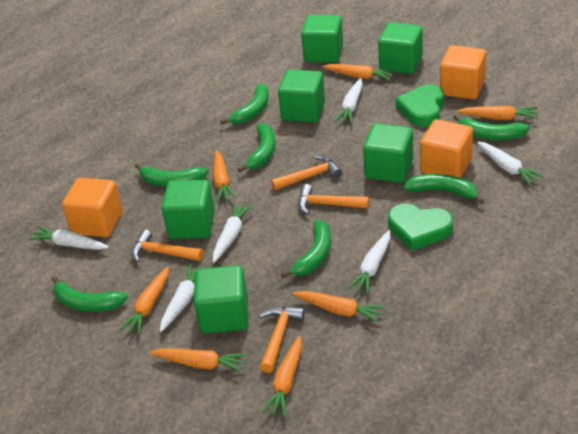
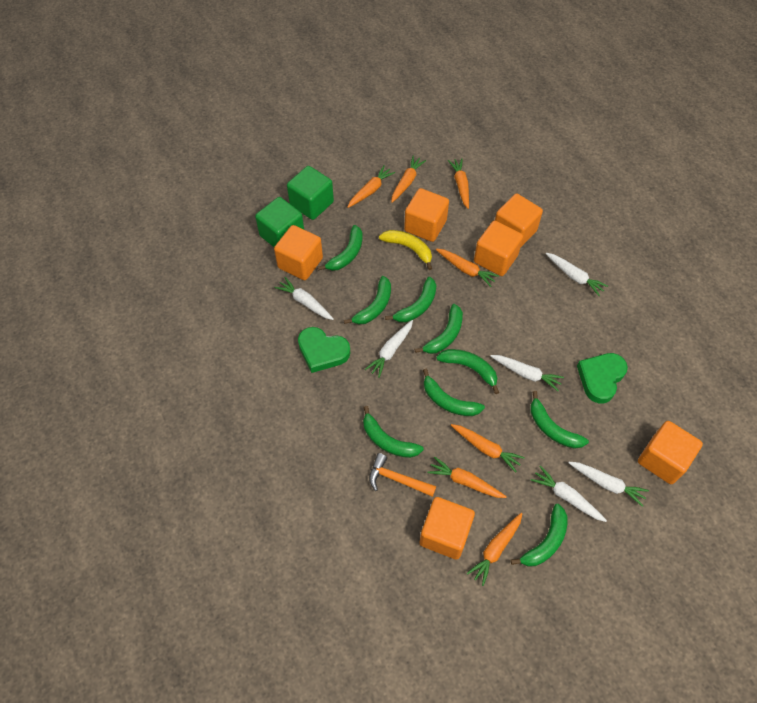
green banana: 7 -> 9
green cube: 6 -> 2
orange cube: 3 -> 6
orange hammer: 4 -> 1
yellow banana: 0 -> 1

